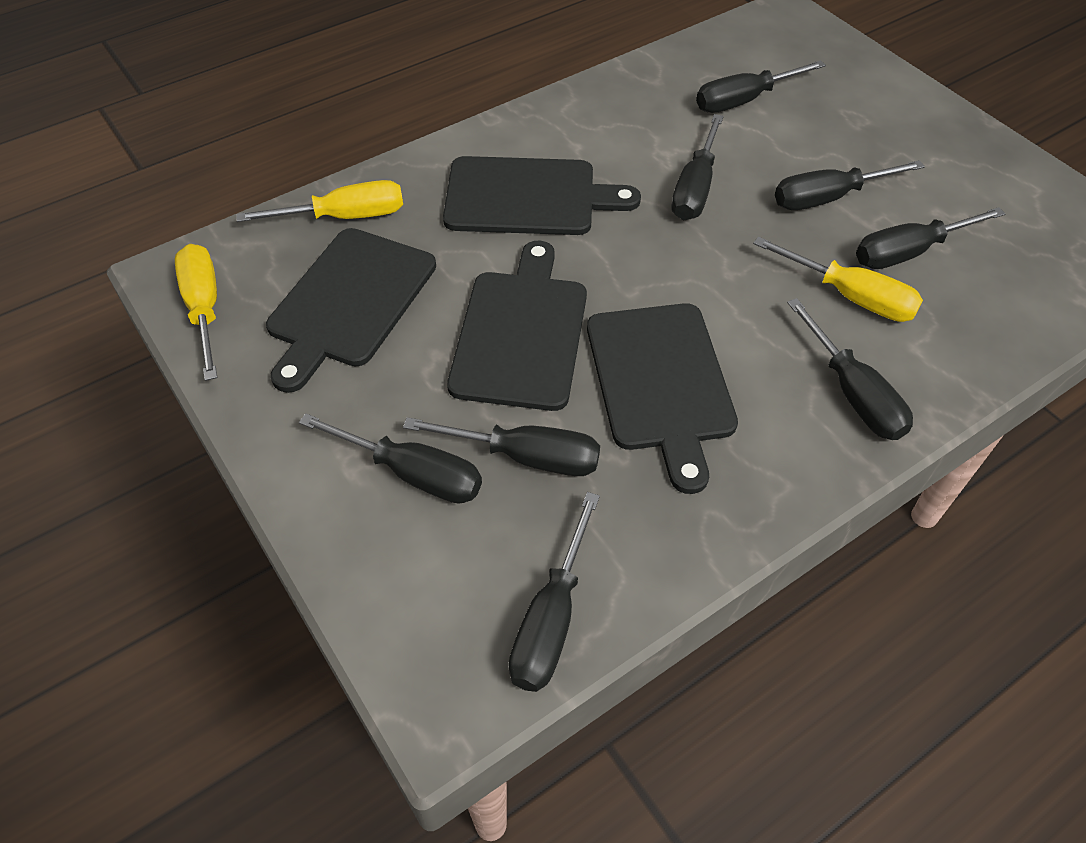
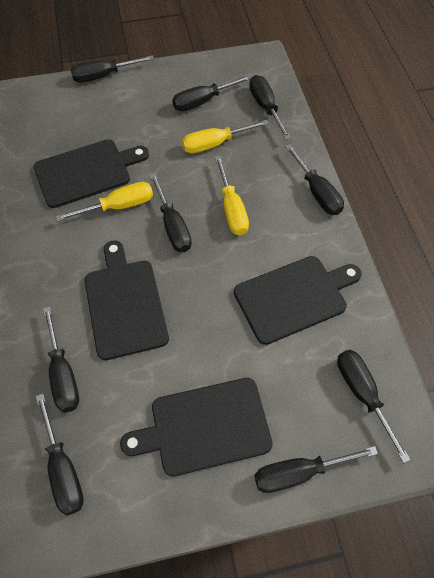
black screwdriver: 8 -> 9

